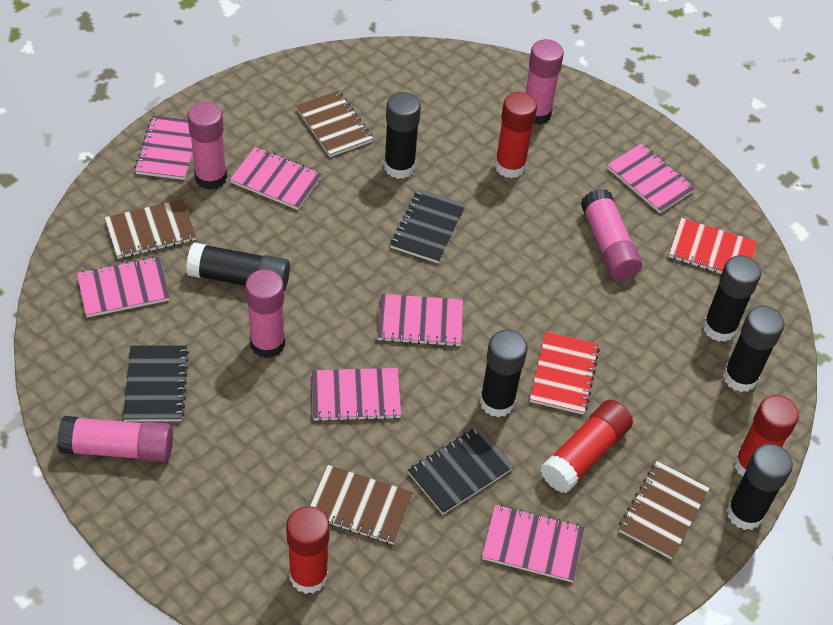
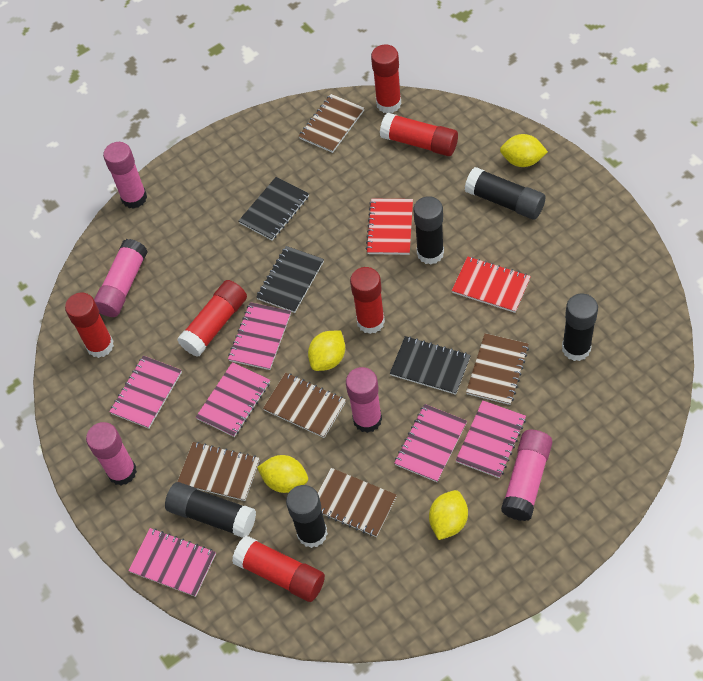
black glue stick: 6 -> 5
brown notebook: 4 -> 5
pink notebook: 7 -> 6
red glue stick: 4 -> 6
yellow lemon: 0 -> 4

